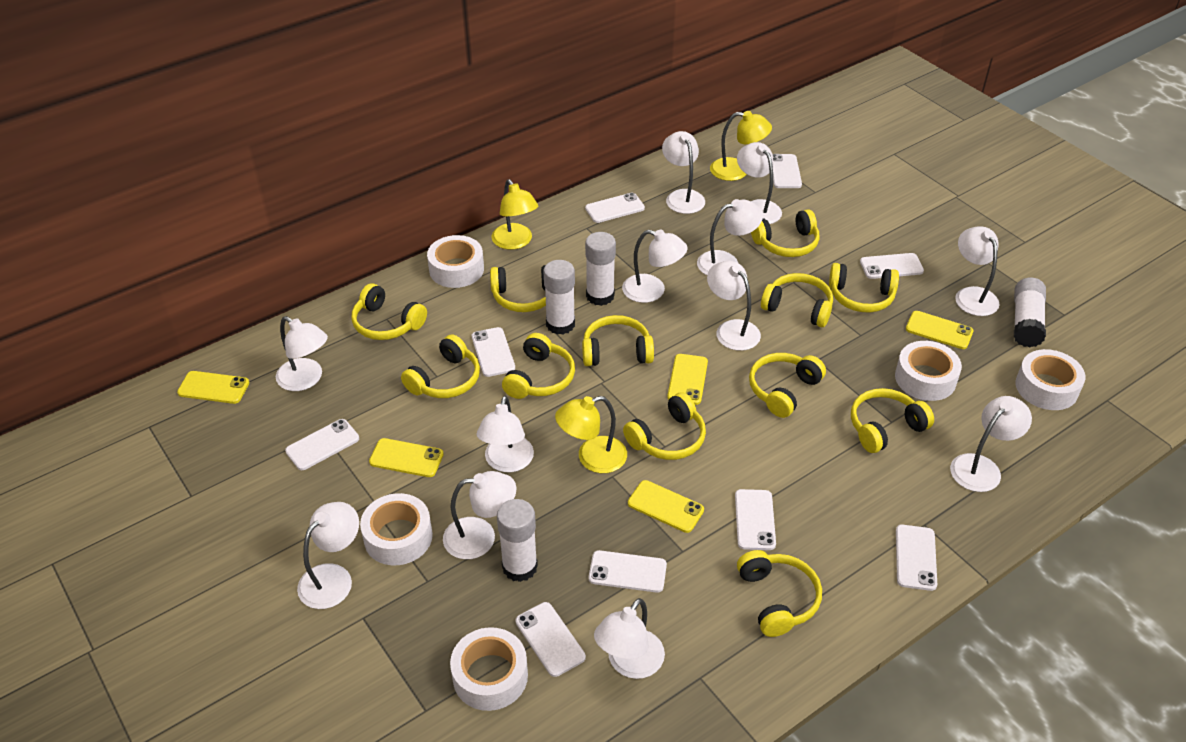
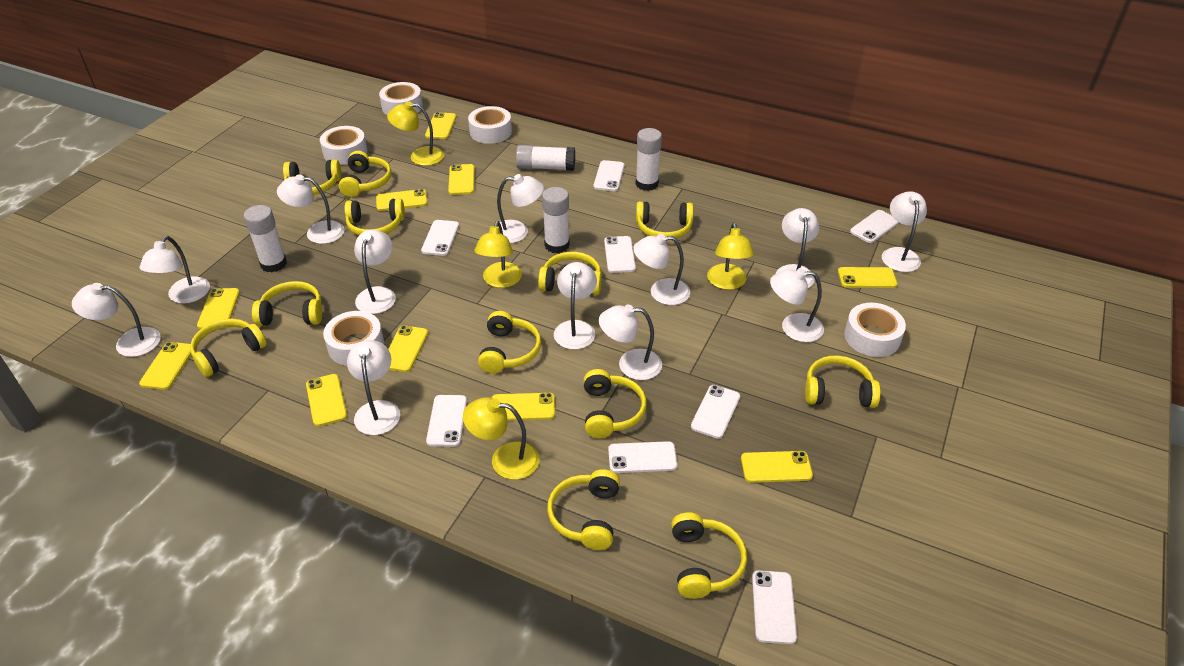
white phone: 9 -> 8
yellow lamp: 3 -> 4
yellow phone: 5 -> 10

